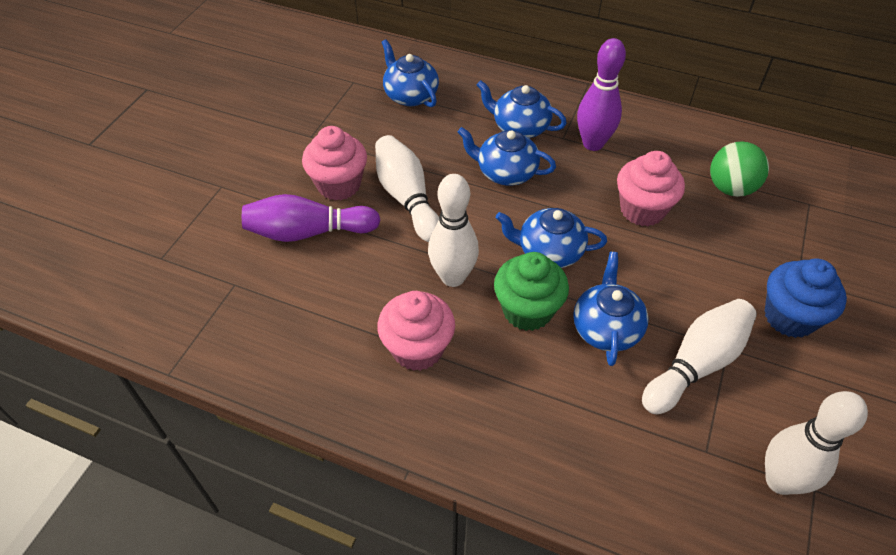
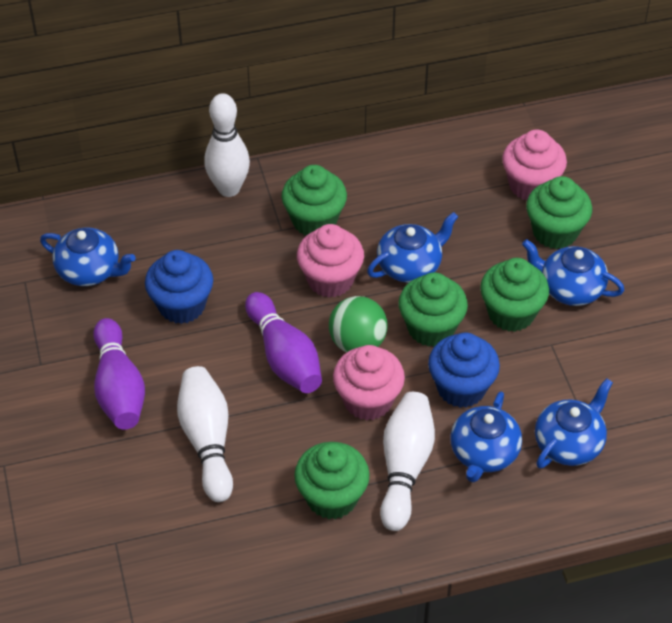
blue cupcake: 1 -> 2
green cupcake: 1 -> 5
white bowling pin: 4 -> 3

